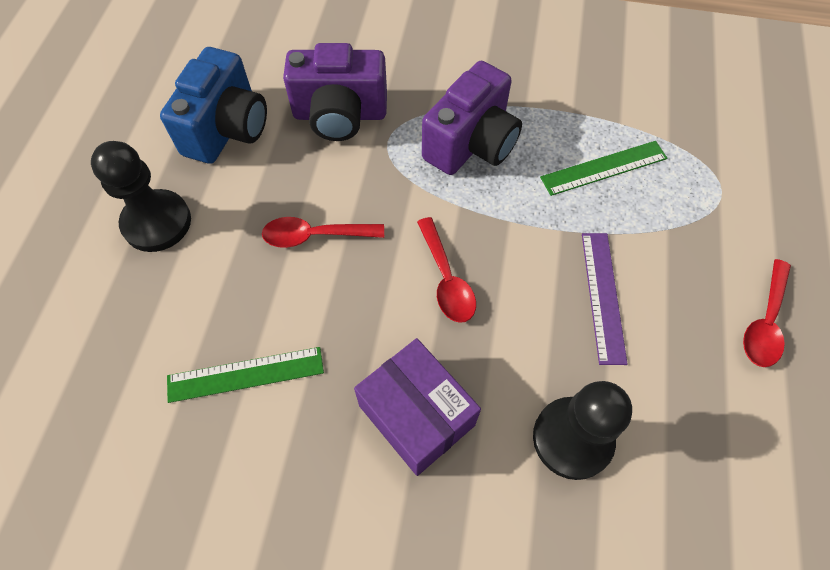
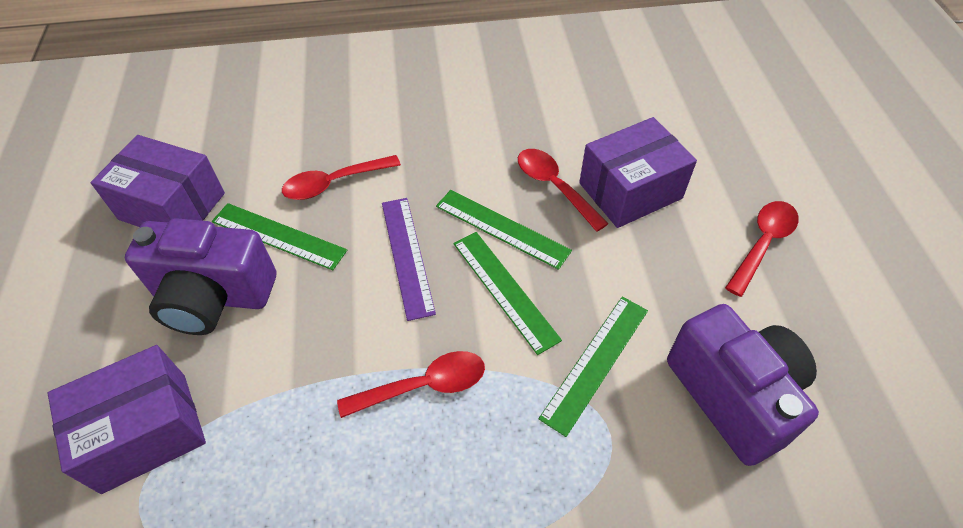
black pawn: 2 -> 0
blue camera: 1 -> 0
green ruler: 2 -> 4
purple box: 1 -> 3
red spoon: 3 -> 4

